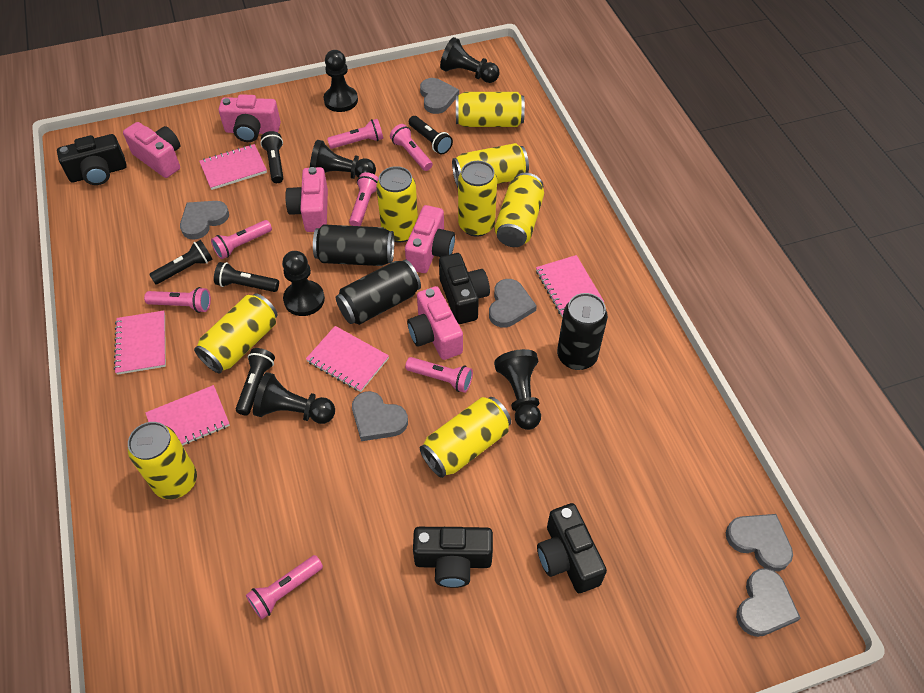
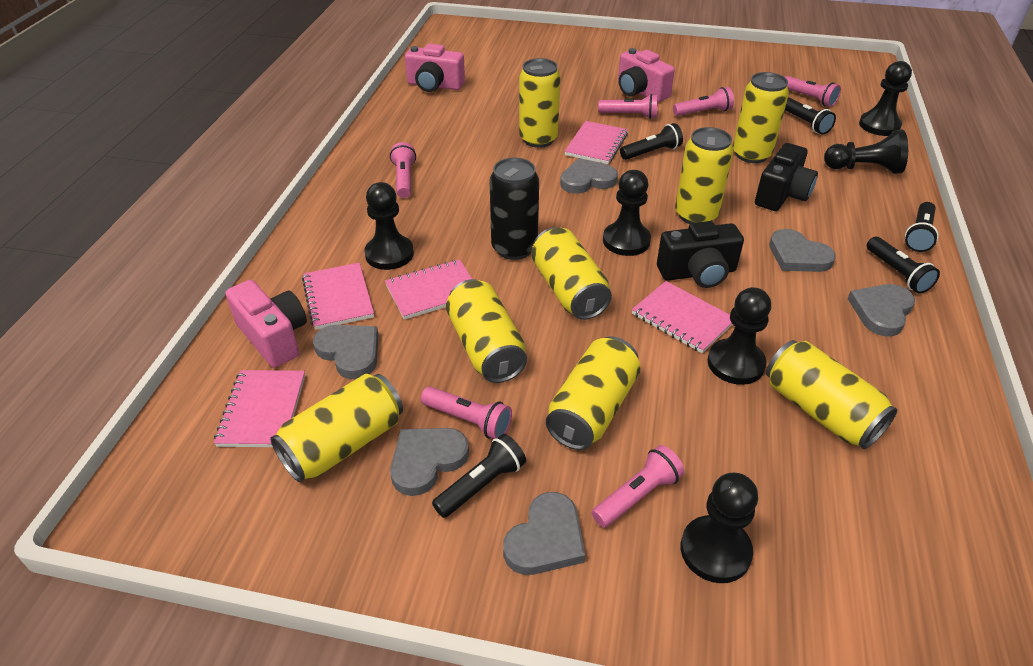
black camera: 4 -> 2
black can: 3 -> 1
pink camera: 5 -> 3
pink flashlight: 7 -> 6

